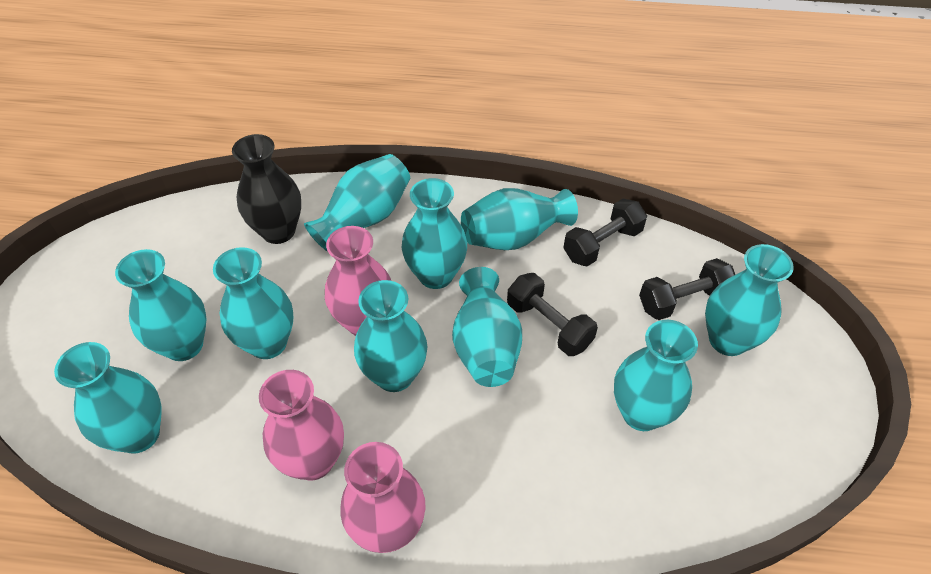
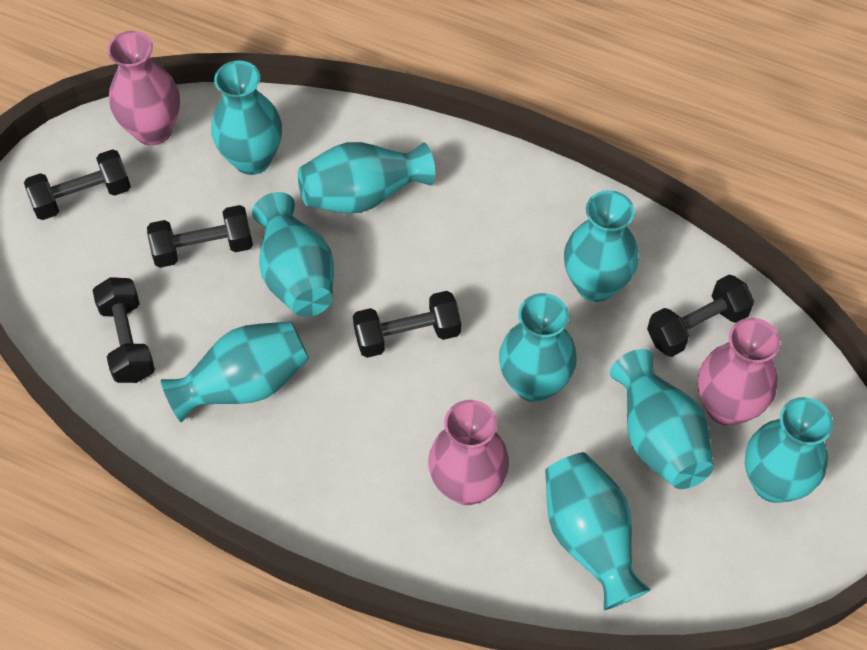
black dumbbell: 3 -> 5
black vase: 1 -> 0
turquoise vase: 10 -> 9

